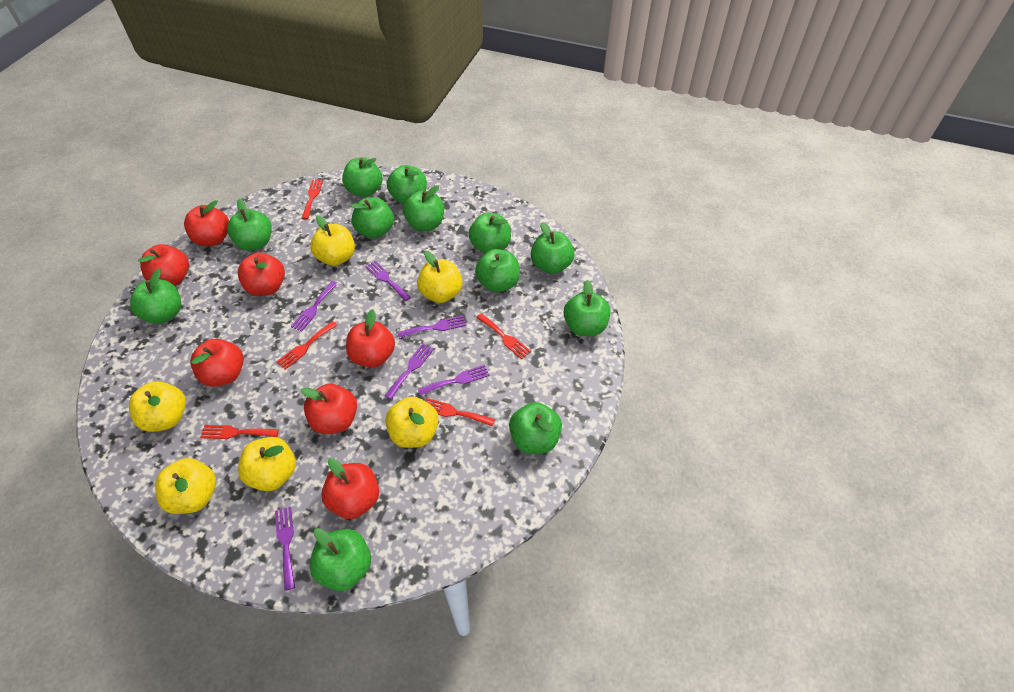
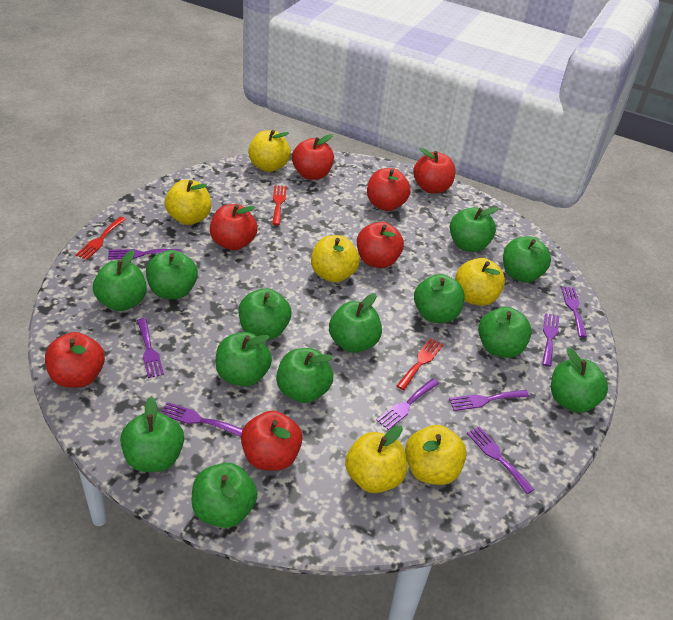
green apple: 12 -> 13
purple fork: 6 -> 8
red fork: 5 -> 3

